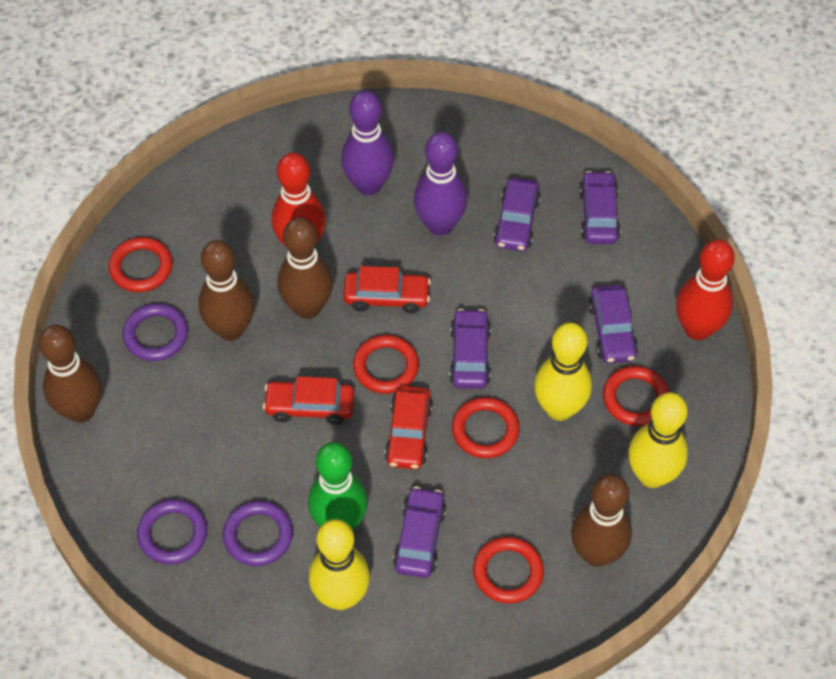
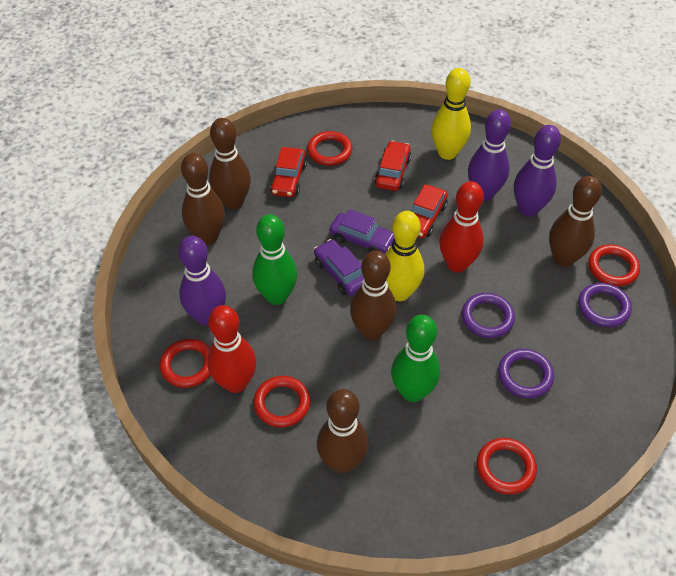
brown bowling pin: 4 -> 5
green bowling pin: 1 -> 2
purple bowling pin: 2 -> 3
purple car: 5 -> 2
yellow bowling pin: 3 -> 2

